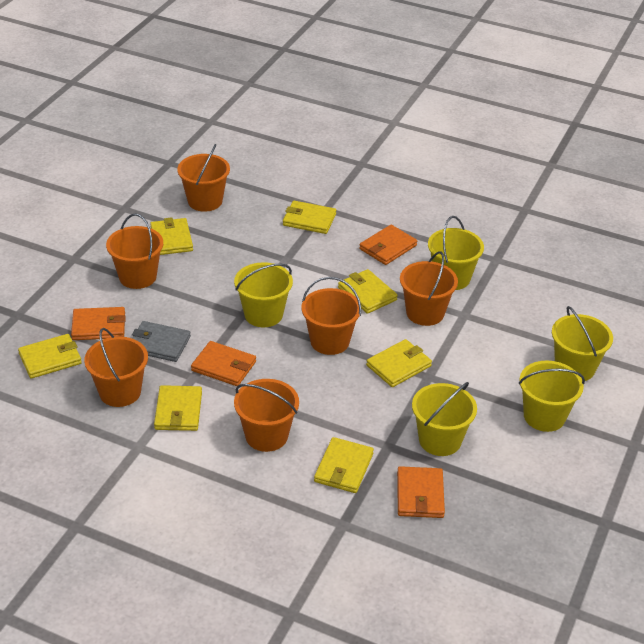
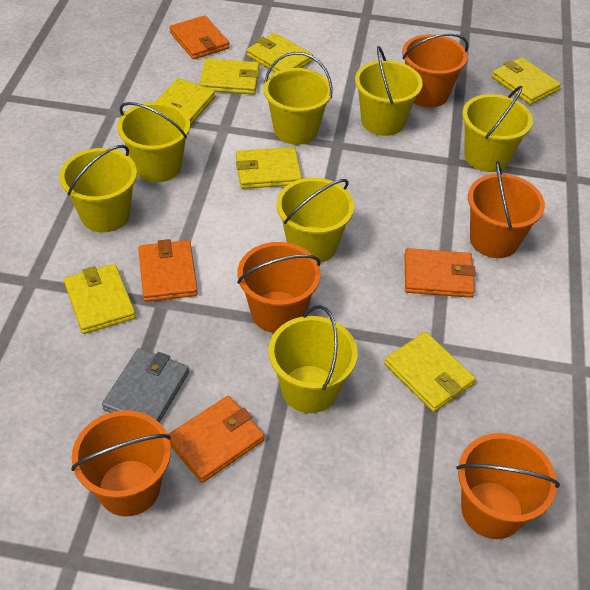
orange bucket: 6 -> 5
yellow bucket: 5 -> 7

